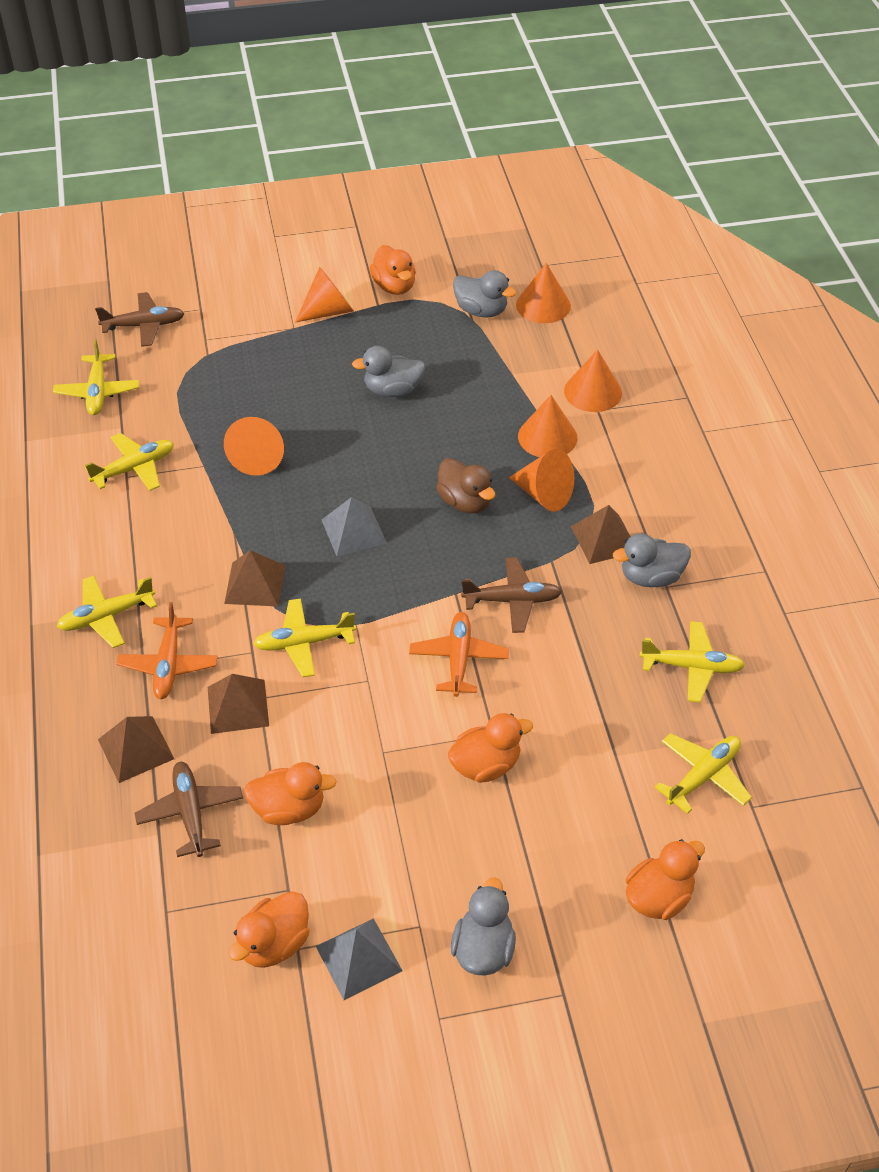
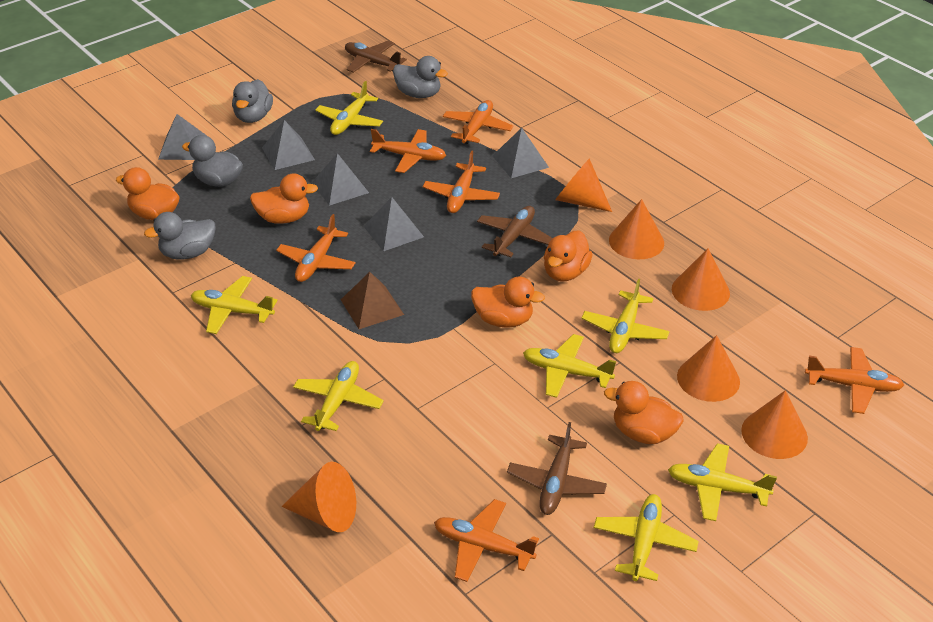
brown duck: 1 -> 0
brown pyramid: 4 -> 1
grey pyramid: 2 -> 5
orange plane: 2 -> 6
yellow plane: 6 -> 7

